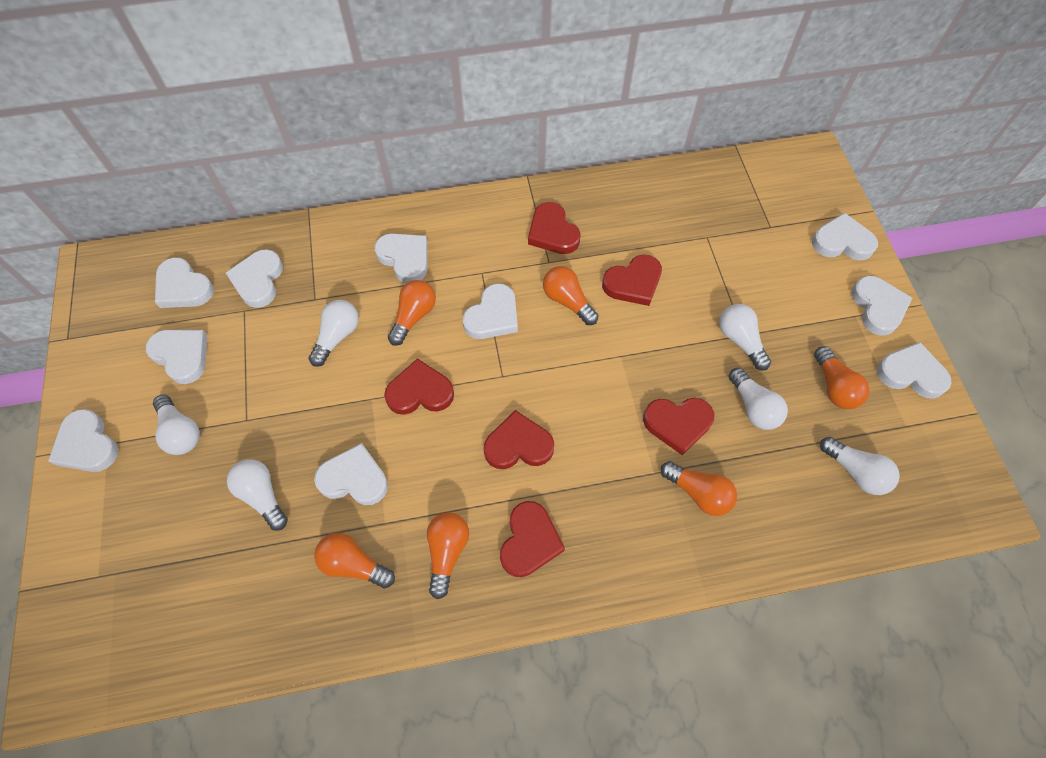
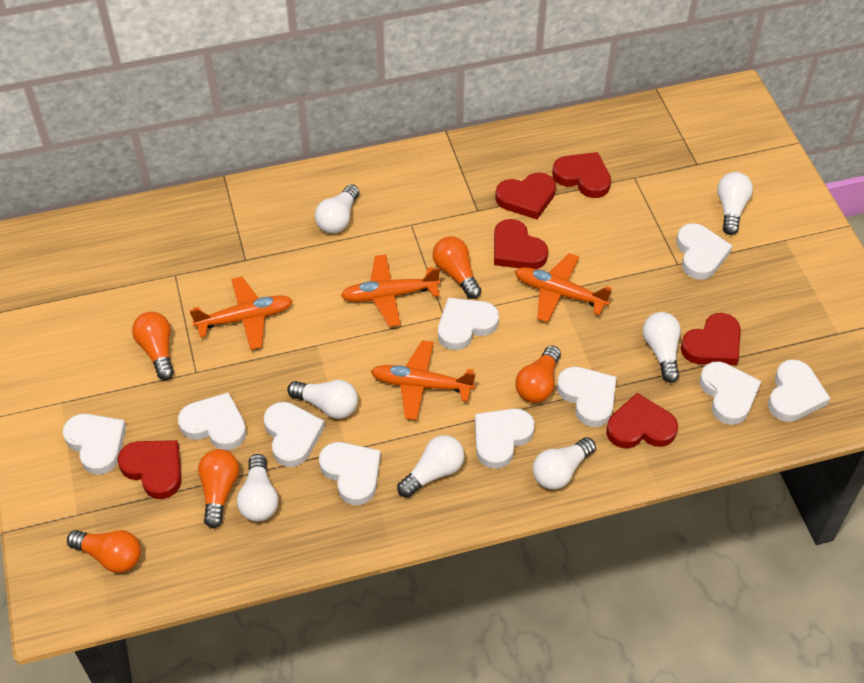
orange light bulb: 6 -> 5
orange plane: 0 -> 4
white light bulb: 6 -> 7

